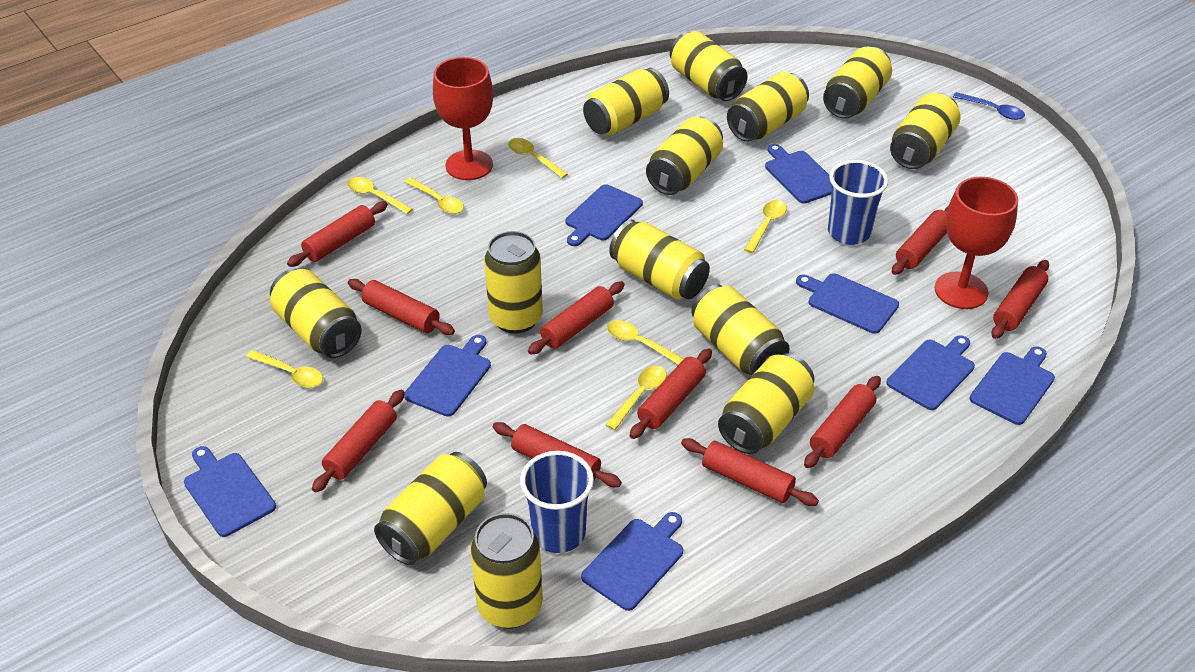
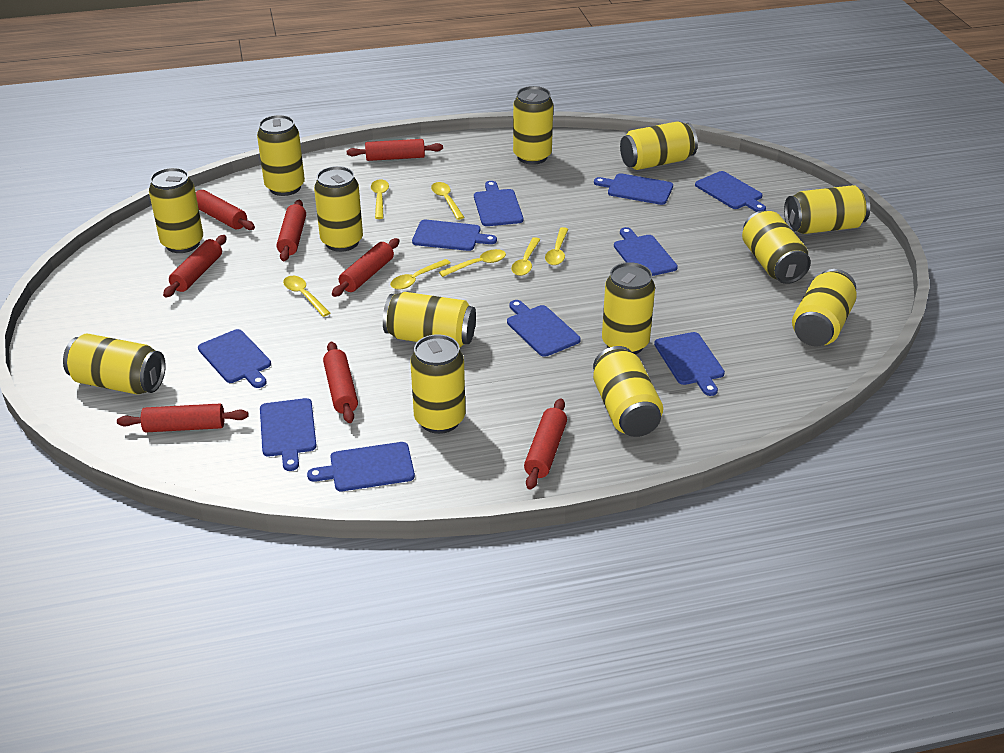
blue cup: 2 -> 0
blue cutting board: 8 -> 10
blue spoon: 1 -> 0
red goblet: 2 -> 0
red rolling pin: 10 -> 8

